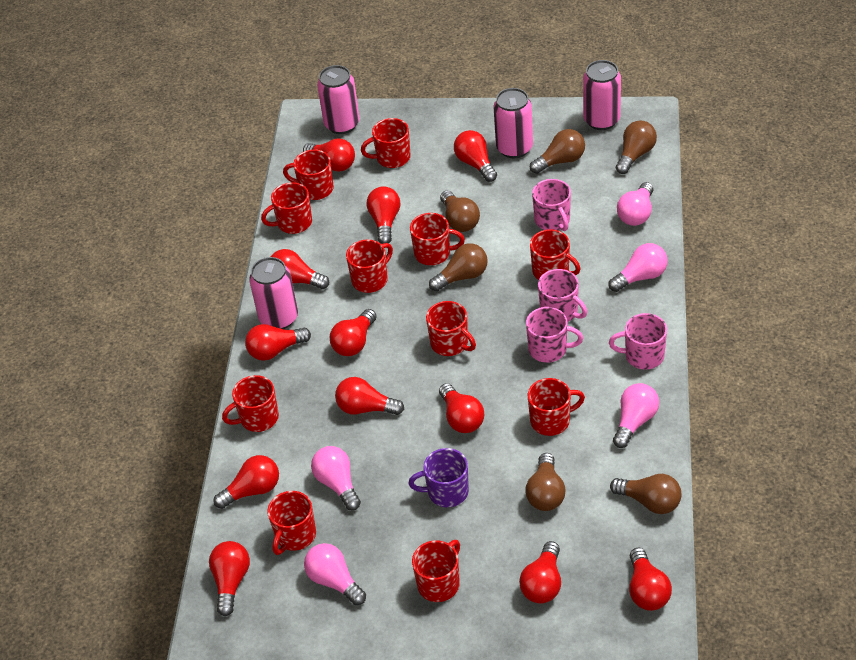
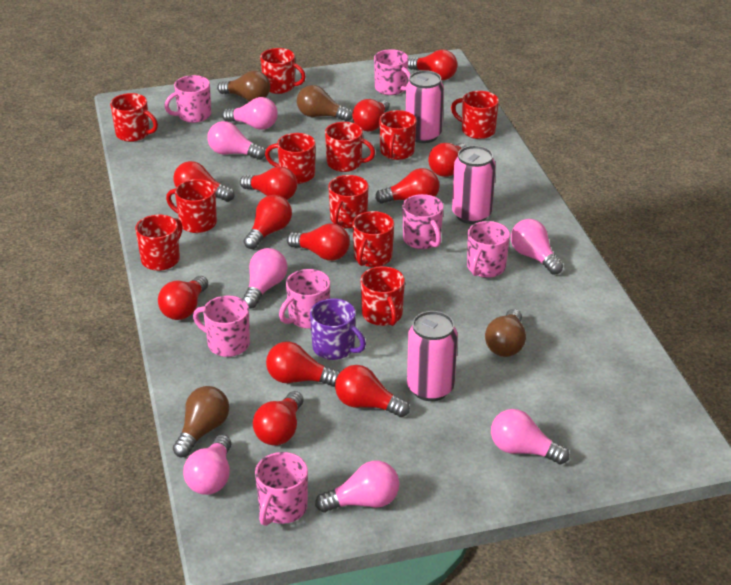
brown light bulb: 6 -> 4
pink can: 4 -> 3
pink light bulb: 5 -> 7
pink mug: 4 -> 7

